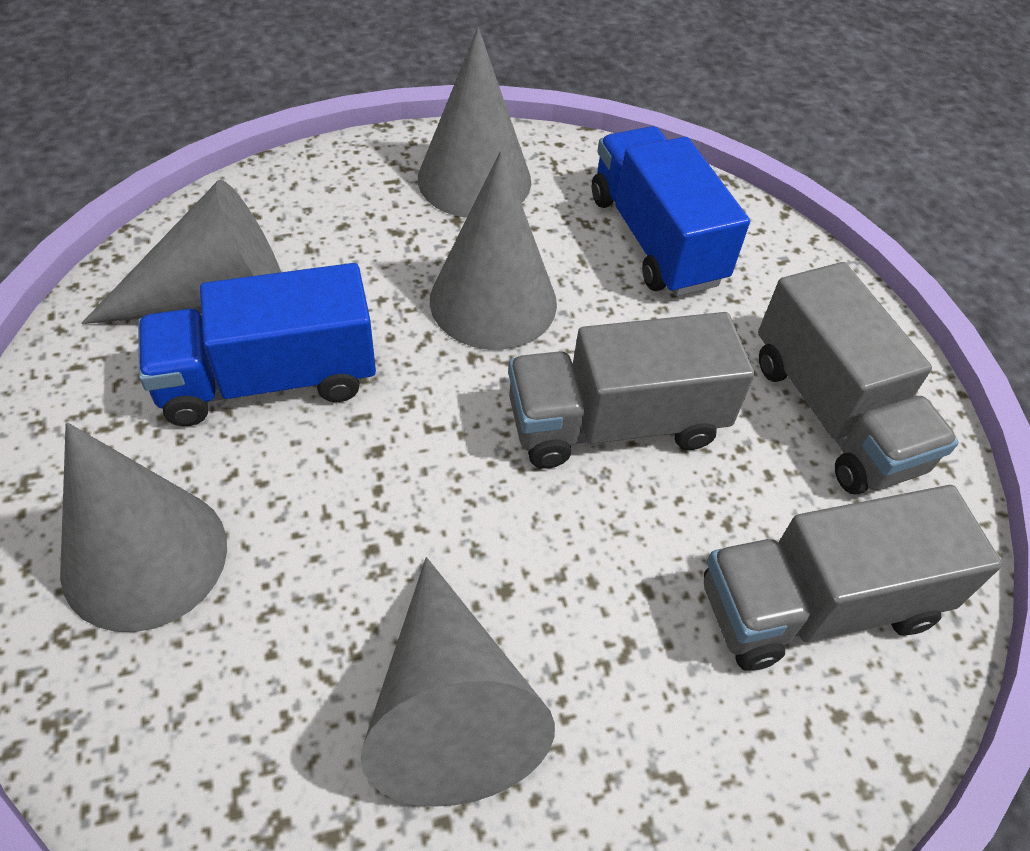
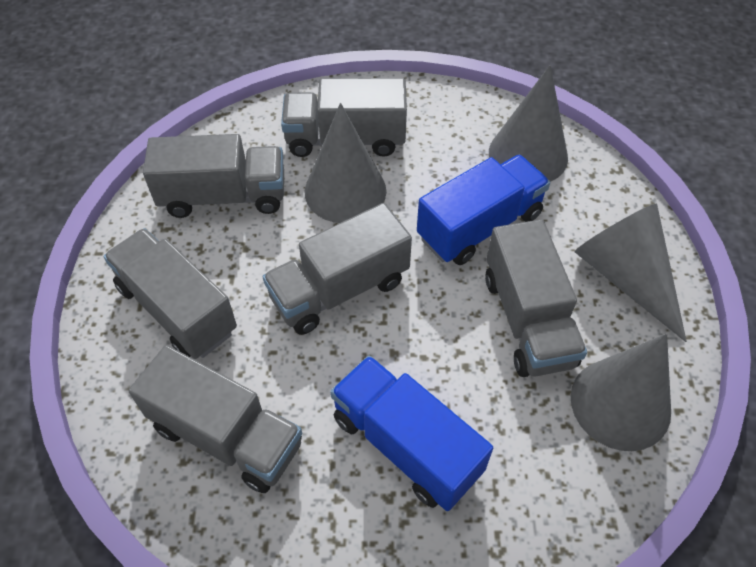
grey cone: 5 -> 4
grey truck: 3 -> 6

